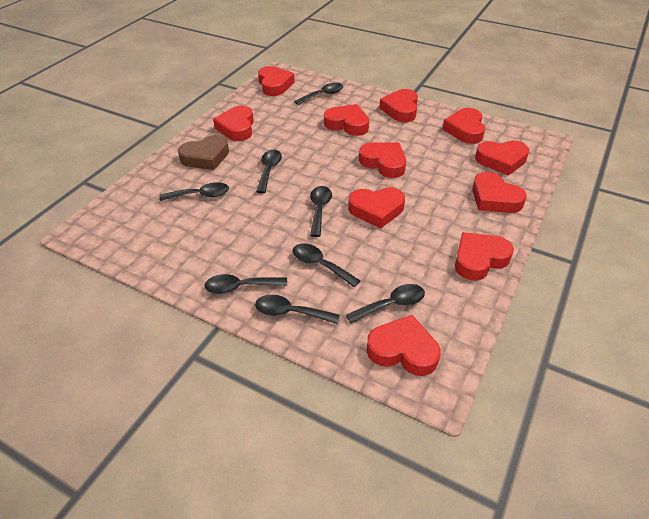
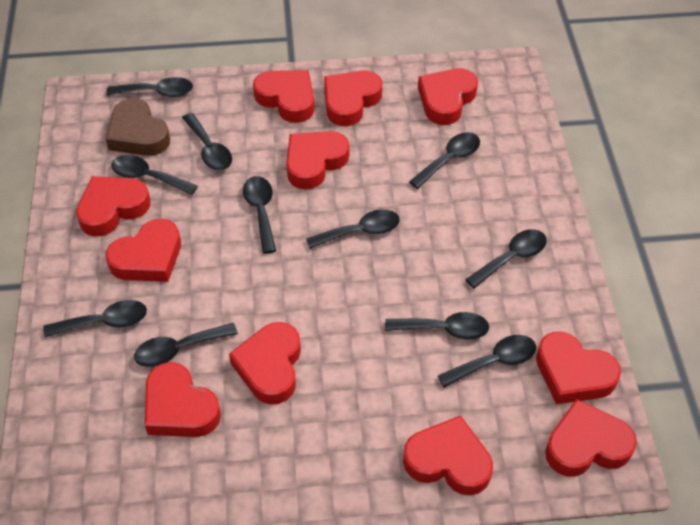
black spoon: 8 -> 11

